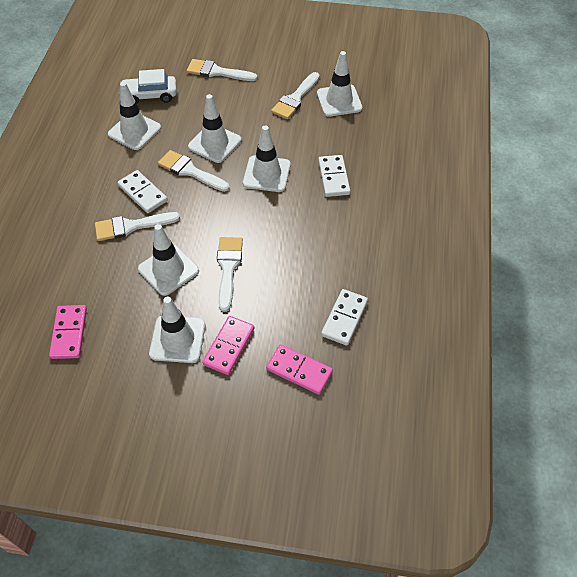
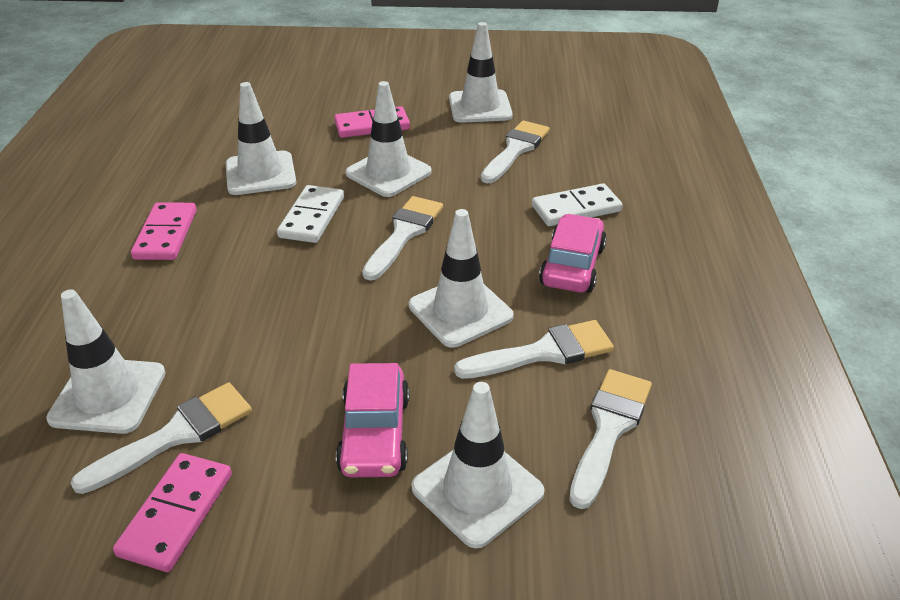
pink car: 0 -> 2
white car: 1 -> 0
white domino: 3 -> 2

